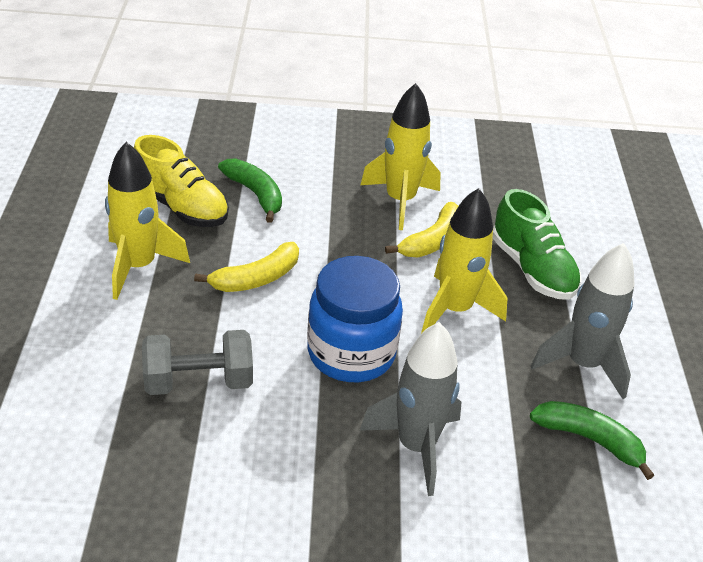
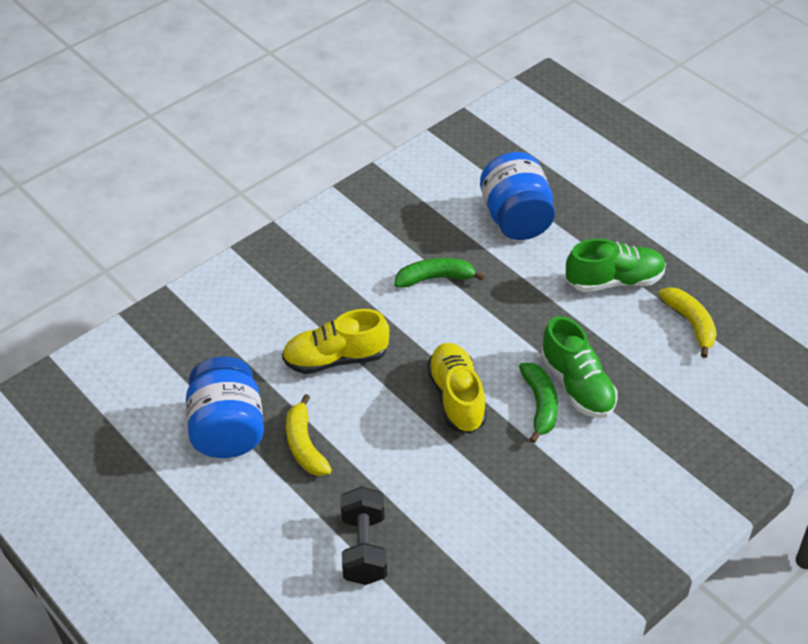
black dumbbell: 0 -> 1
blue jar: 1 -> 2
green shoe: 1 -> 2
grey dumbbell: 1 -> 0
grey rocket: 2 -> 0
yellow rocket: 3 -> 0
yellow shoe: 1 -> 2

